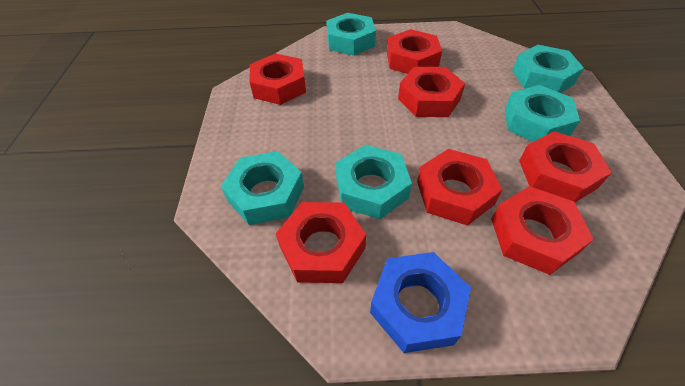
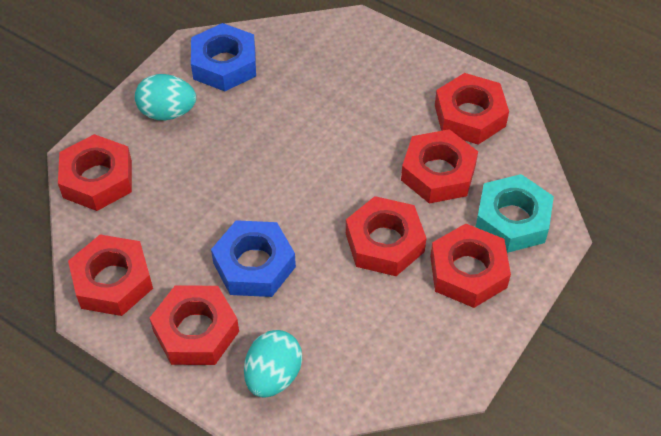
blue nut: 1 -> 2
turquoise egg: 0 -> 2
turquoise nut: 5 -> 1

